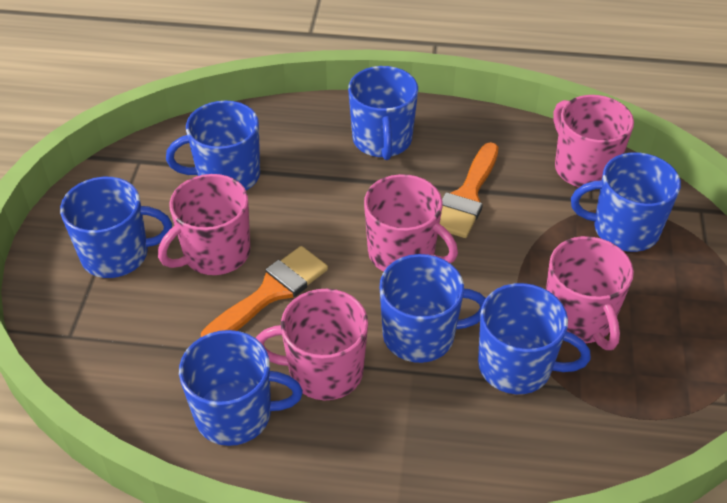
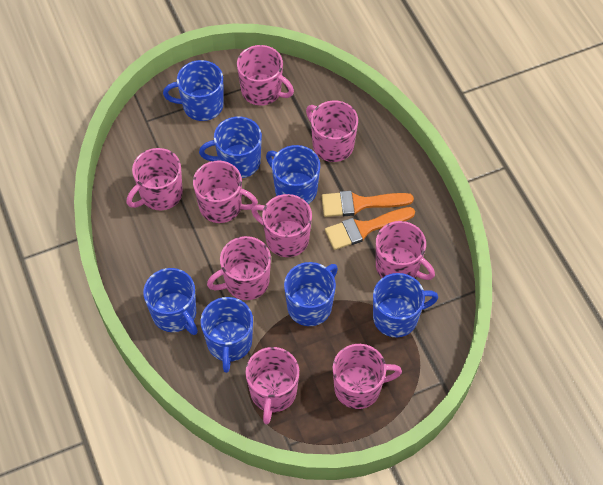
pink mug: 5 -> 9

